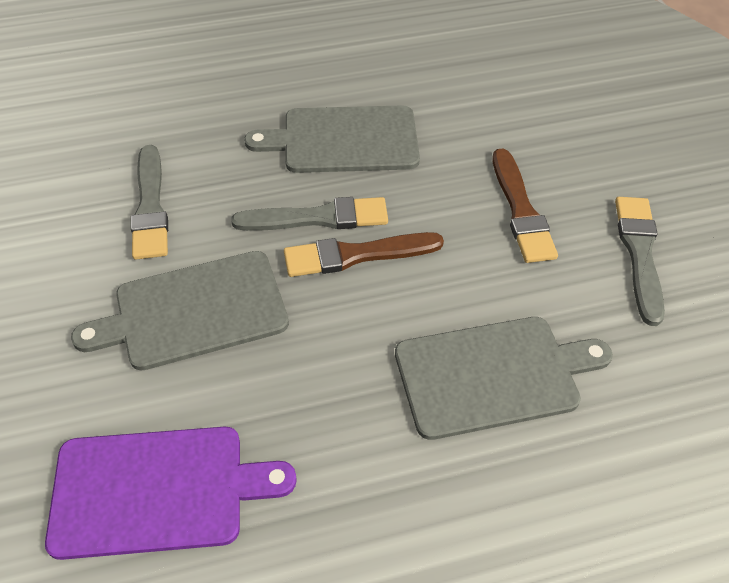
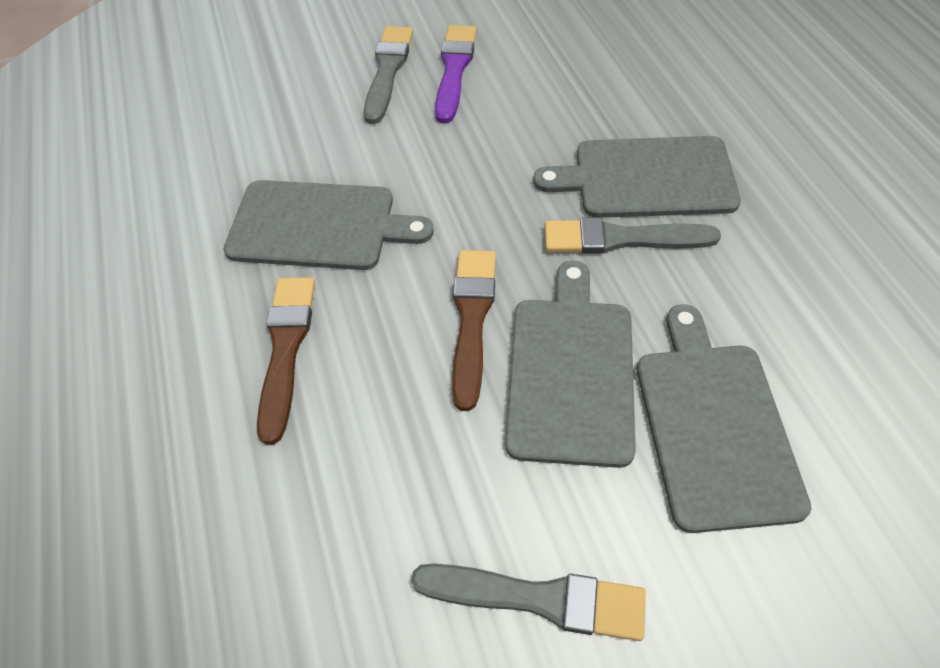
grey cutting board: 3 -> 4
purple brush: 0 -> 1
purple cutting board: 1 -> 0

